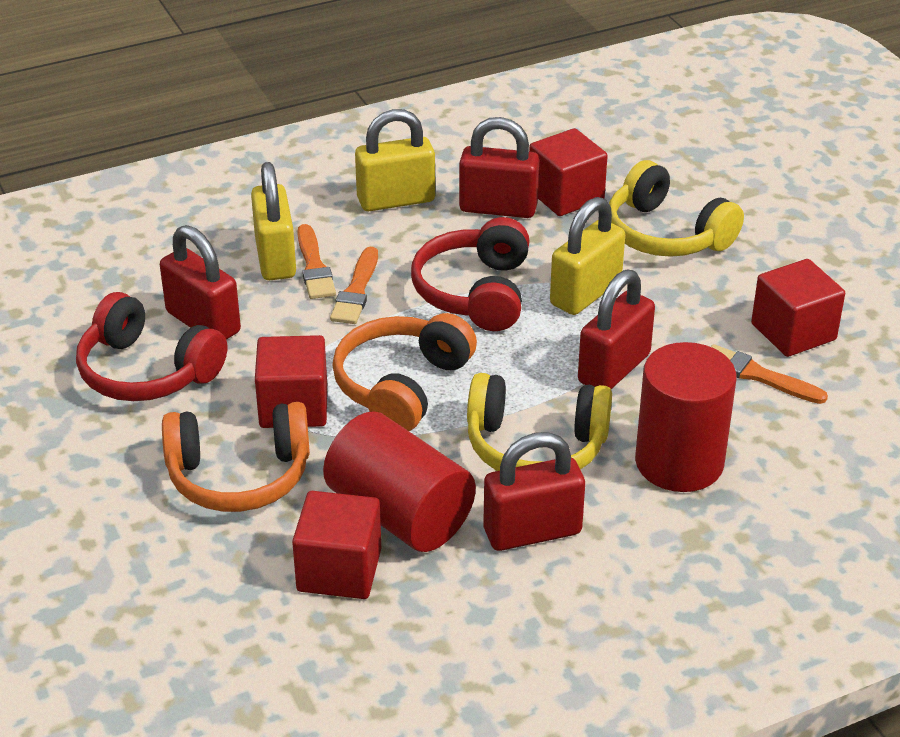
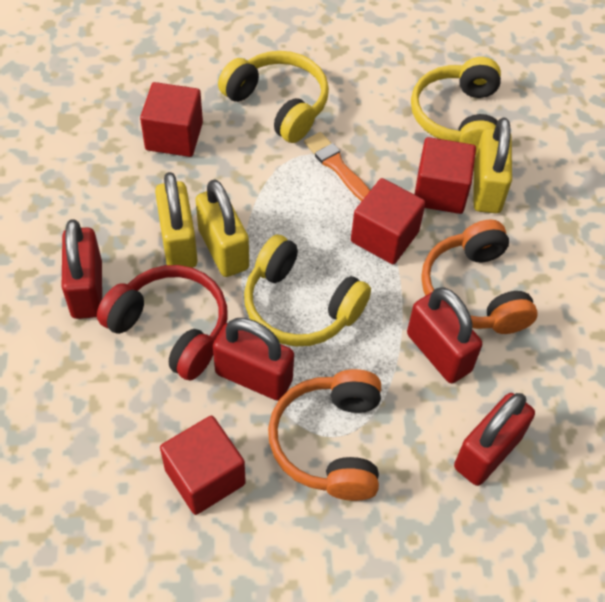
orange brush: 3 -> 1
red cylinder: 2 -> 0
red headphones: 2 -> 1
yellow headphones: 2 -> 3

